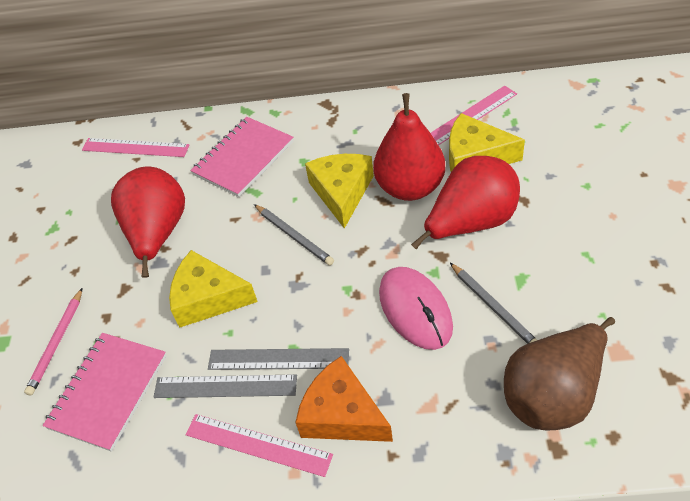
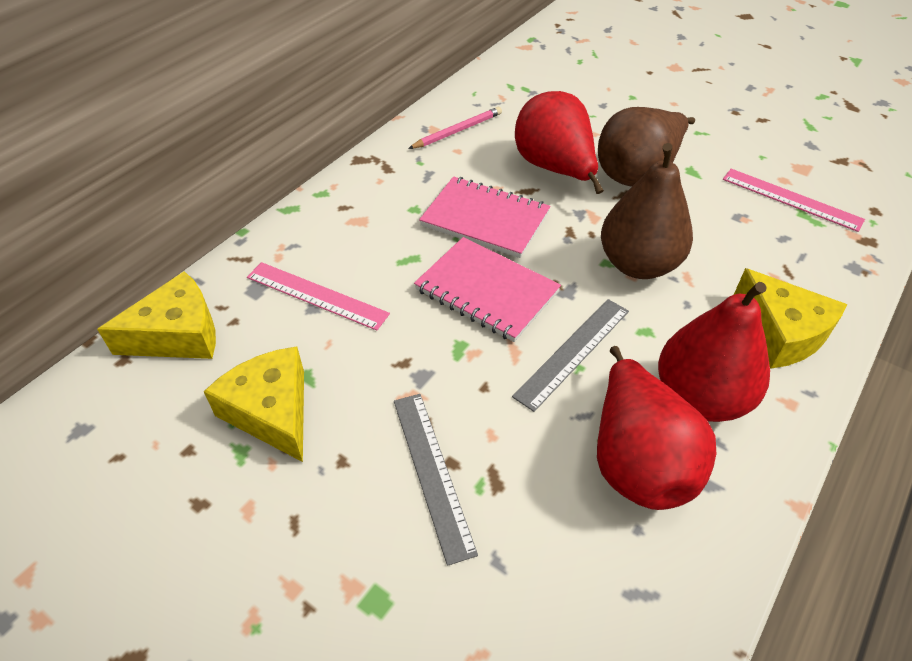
brown pear: 1 -> 2
grey pencil: 2 -> 0
orange cheese: 1 -> 0
pink mouse: 1 -> 0
pink ruler: 3 -> 2

